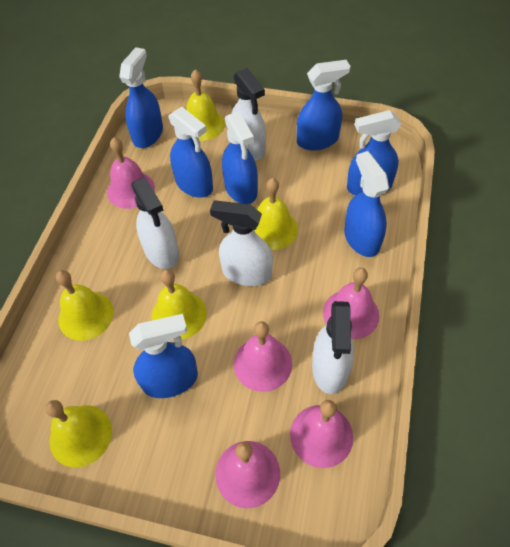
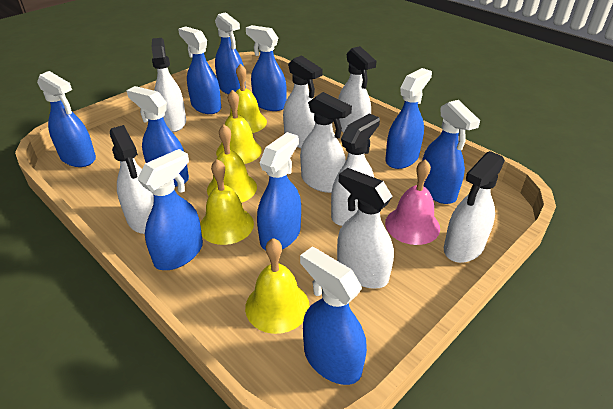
blue spray bottle: 7 -> 10
pink bell: 5 -> 1
white spray bottle: 4 -> 8

